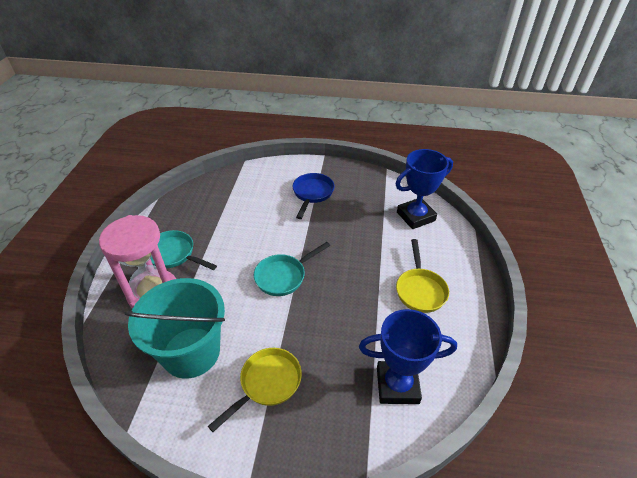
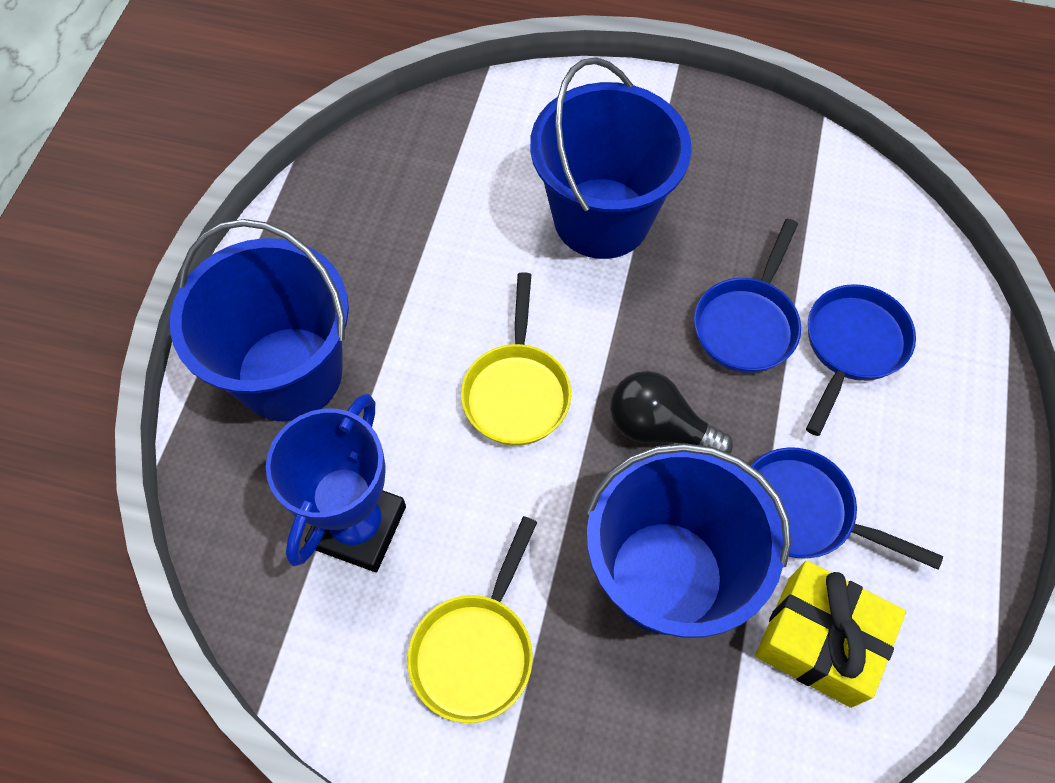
black light bulb: 0 -> 1
blue bucket: 0 -> 3
blue pan: 1 -> 3
blue trophy: 2 -> 1
pink hourglass: 1 -> 0
turquoise bucket: 1 -> 0
turquoise pan: 2 -> 0
yellow gift: 0 -> 1

